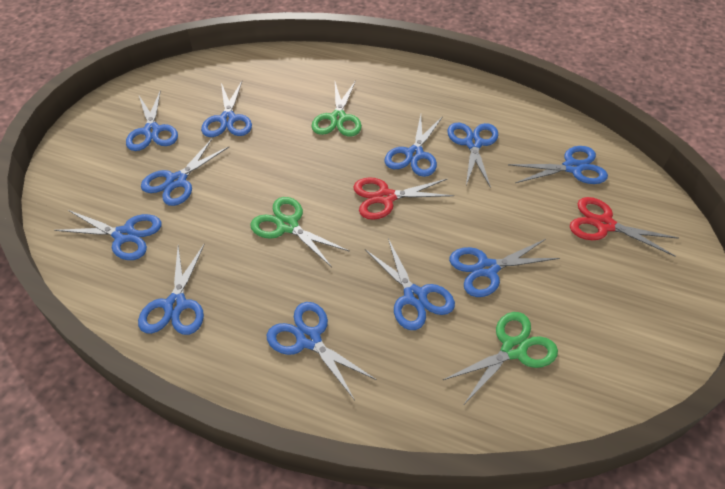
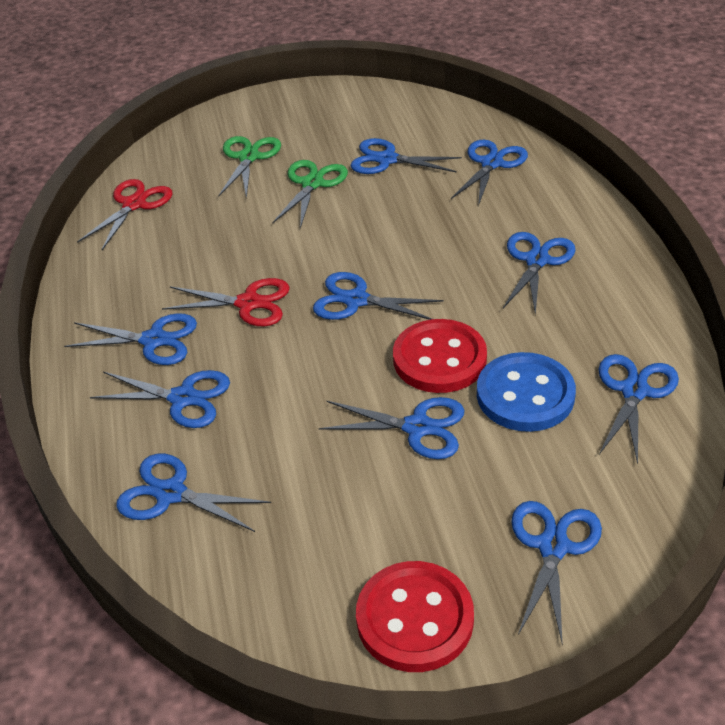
blue button: 0 -> 1
blue scissors: 11 -> 10
green scissors: 3 -> 2
red button: 0 -> 2

